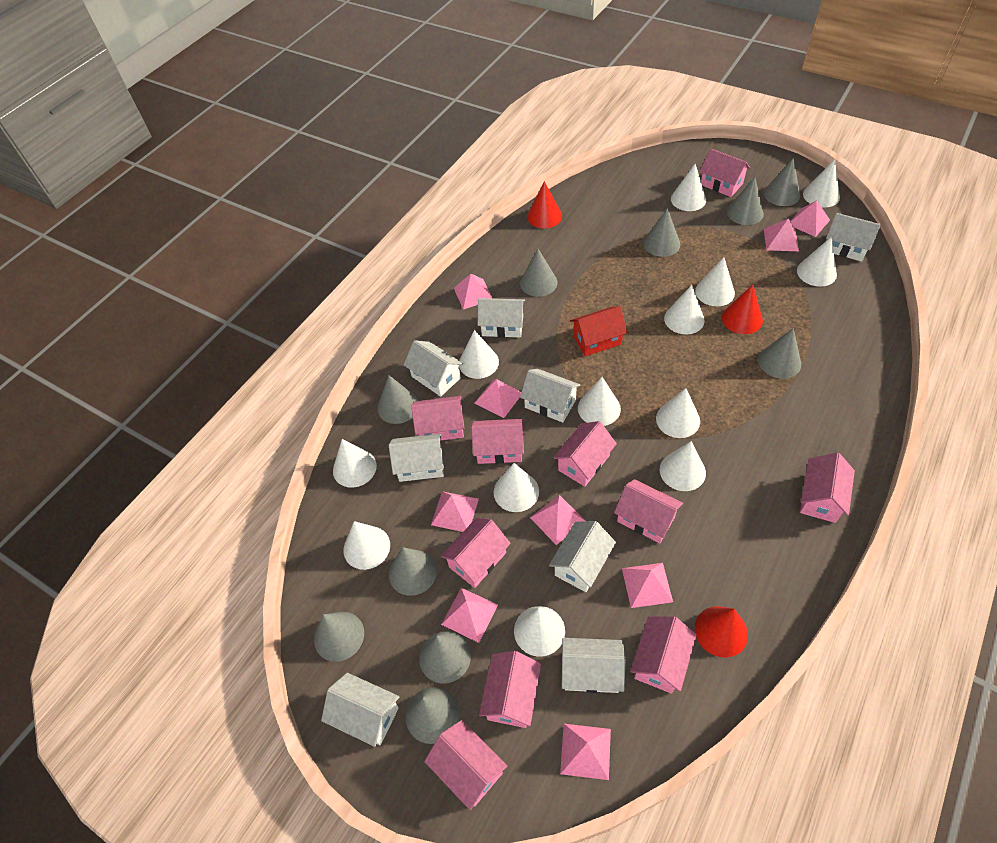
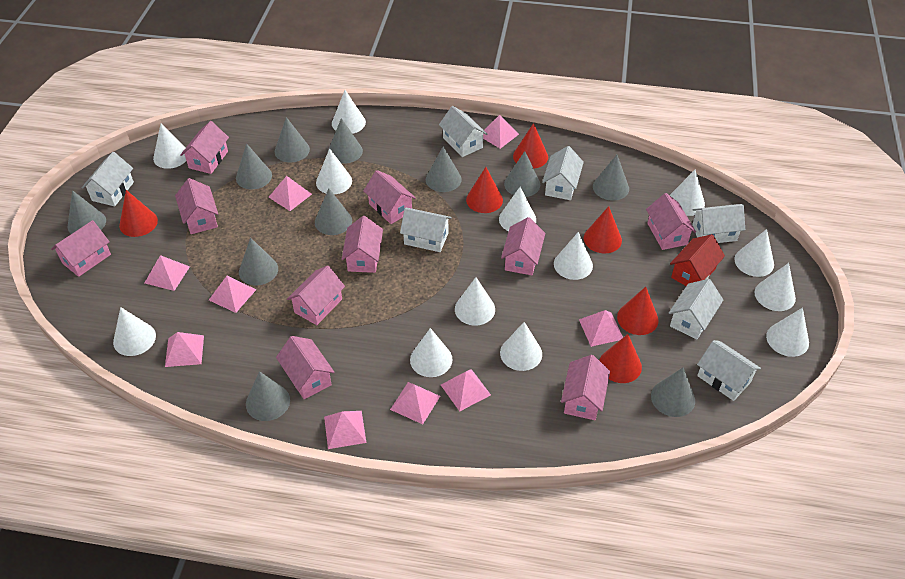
grey cone: 10 -> 11
red cone: 3 -> 6
white house: 8 -> 7

